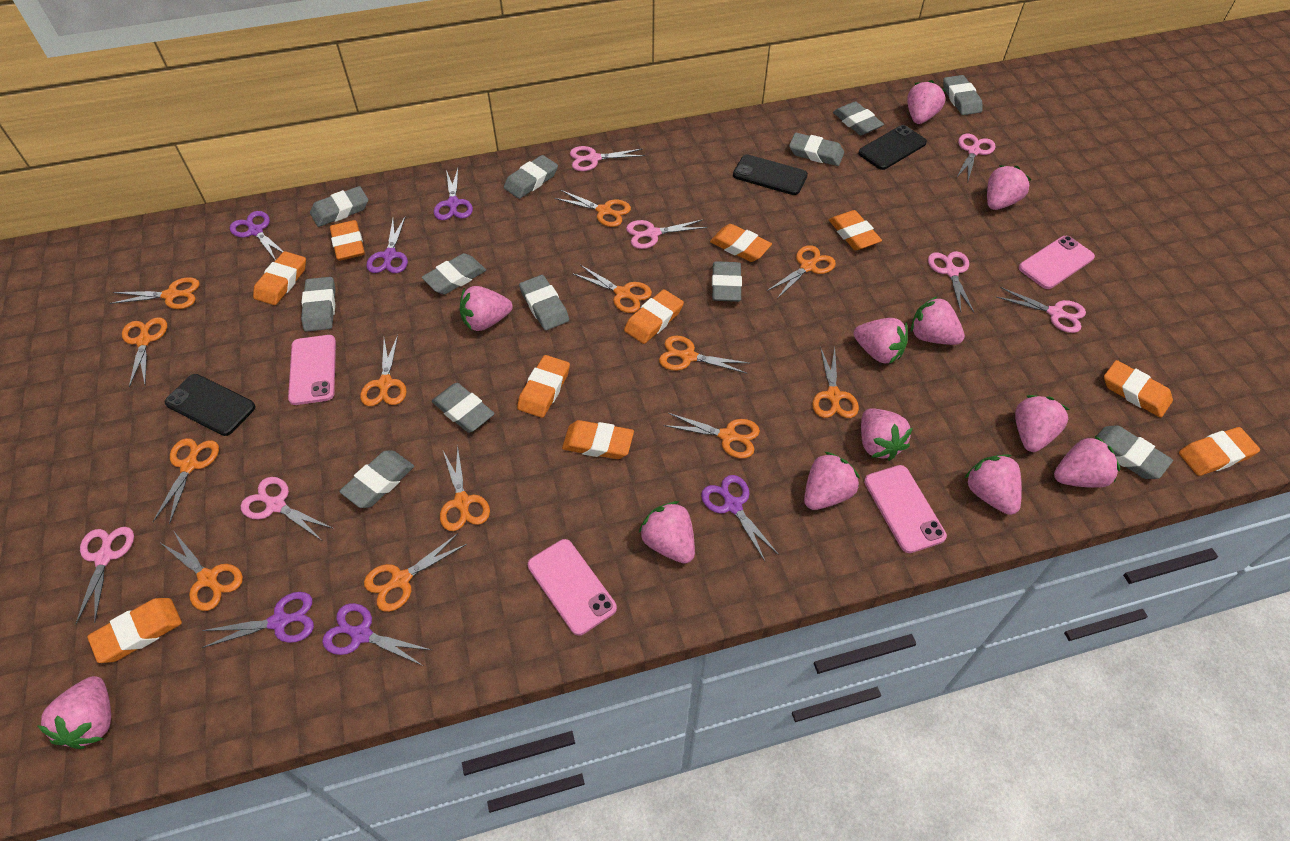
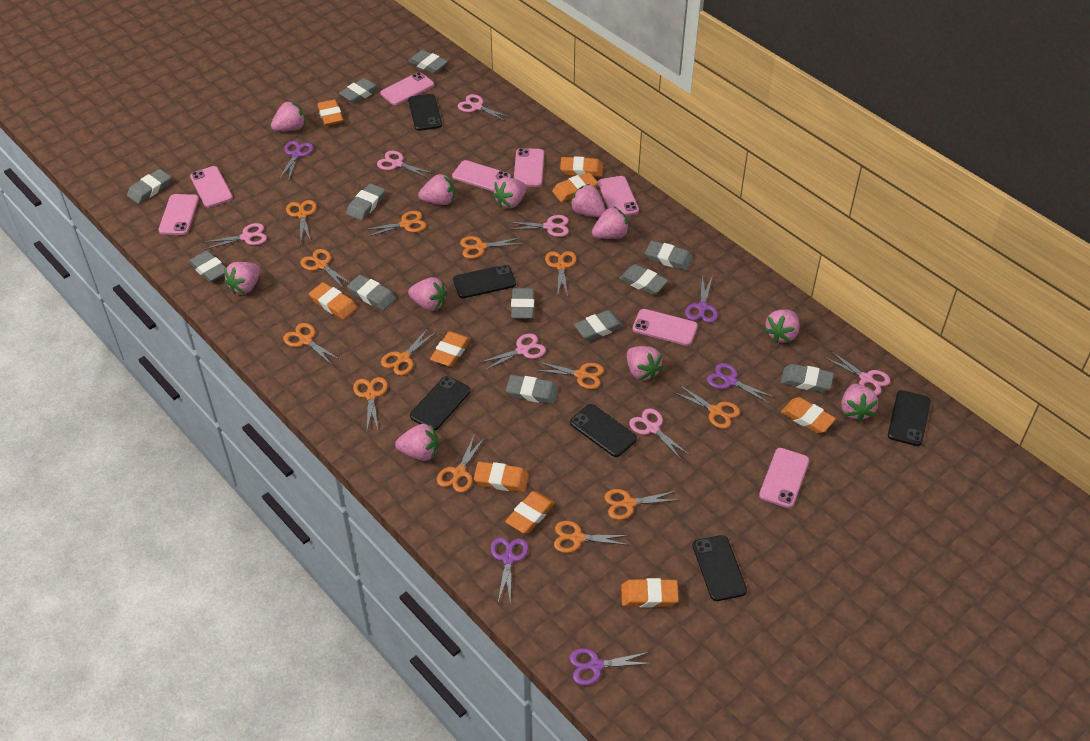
black phone: 3 -> 6
orange eraser: 10 -> 9
pink phone: 4 -> 8
pink strawberry: 12 -> 11
purple scissors: 6 -> 5

